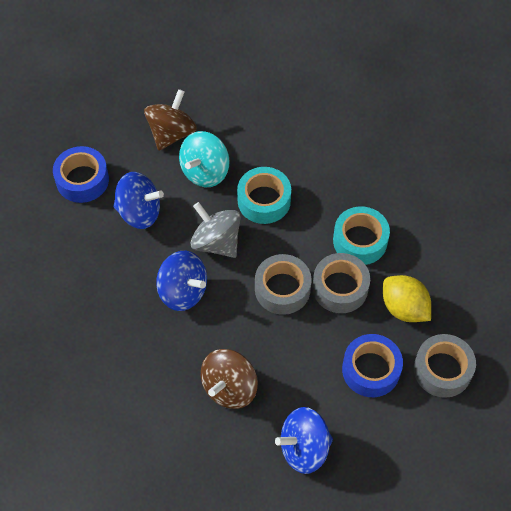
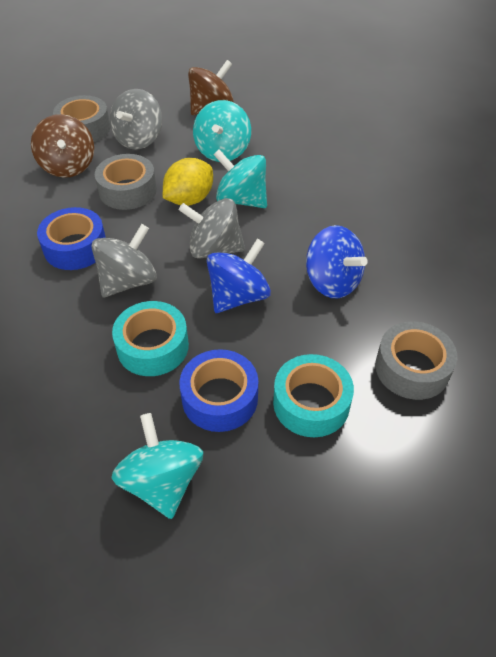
blue spinning top: 3 -> 2
grey spinning top: 1 -> 3
turquoise spinning top: 1 -> 3

